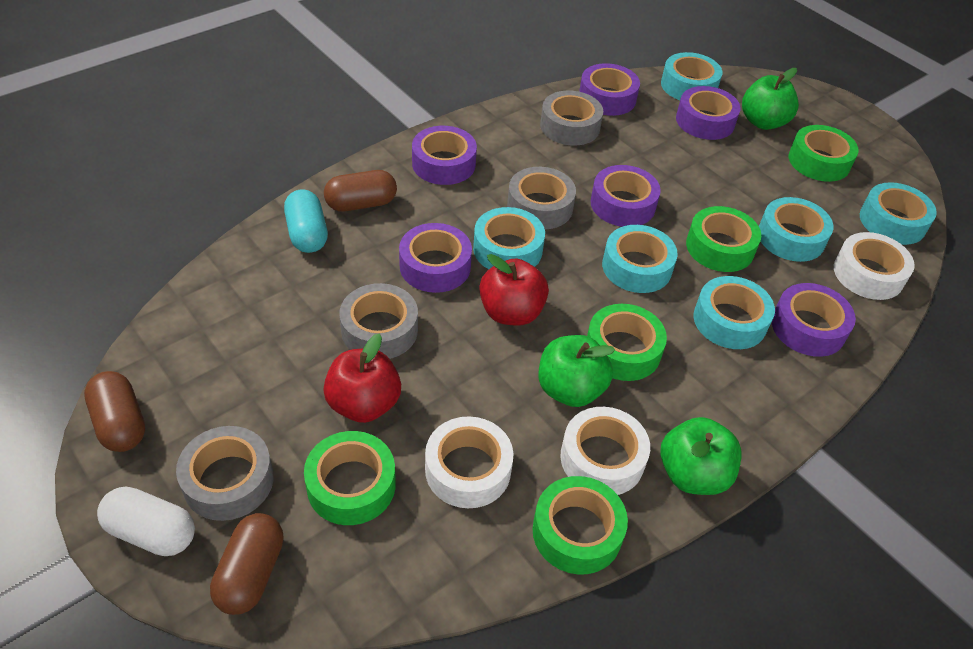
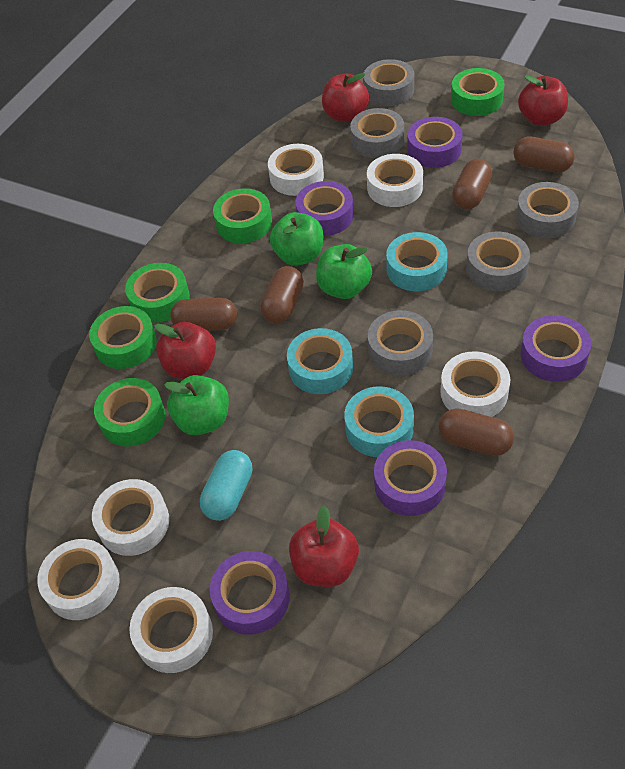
brown capsule: 3 -> 5
grey tape: 4 -> 5
purple tape: 6 -> 5
red apple: 2 -> 4
turquoise tape: 6 -> 3
white capsule: 1 -> 0
white tape: 3 -> 6

